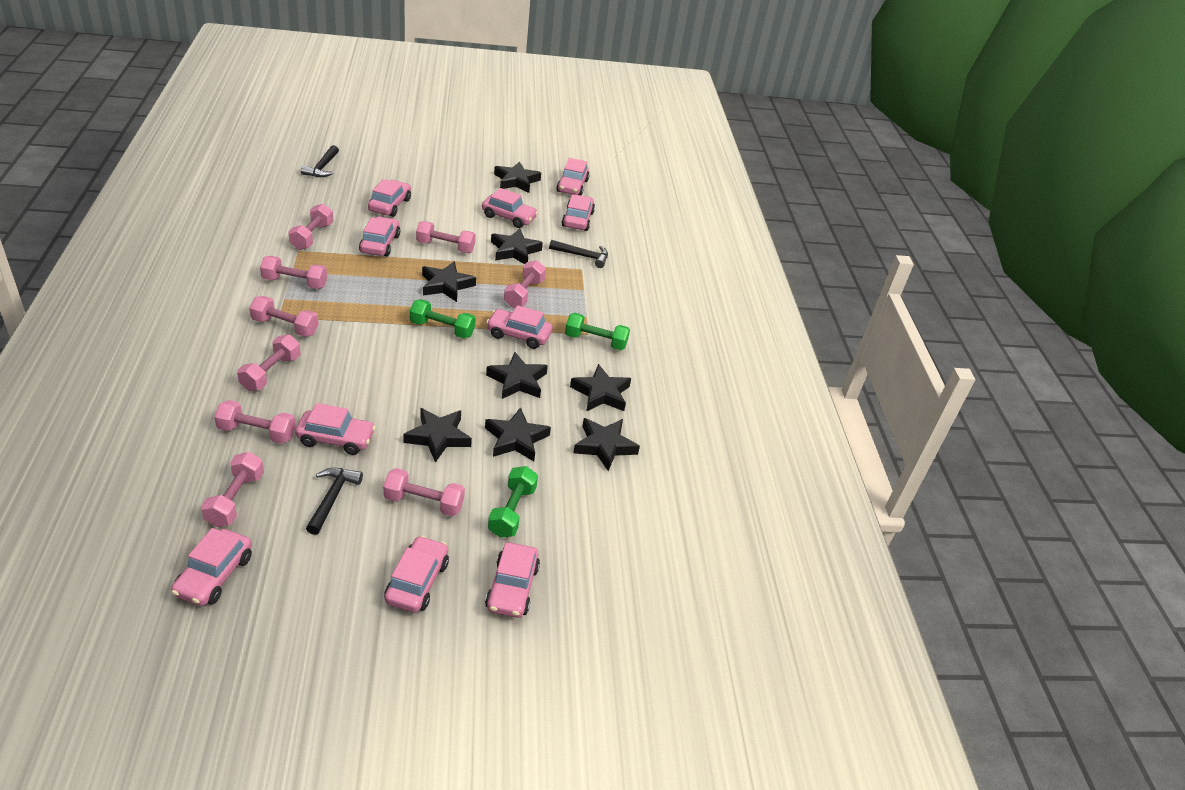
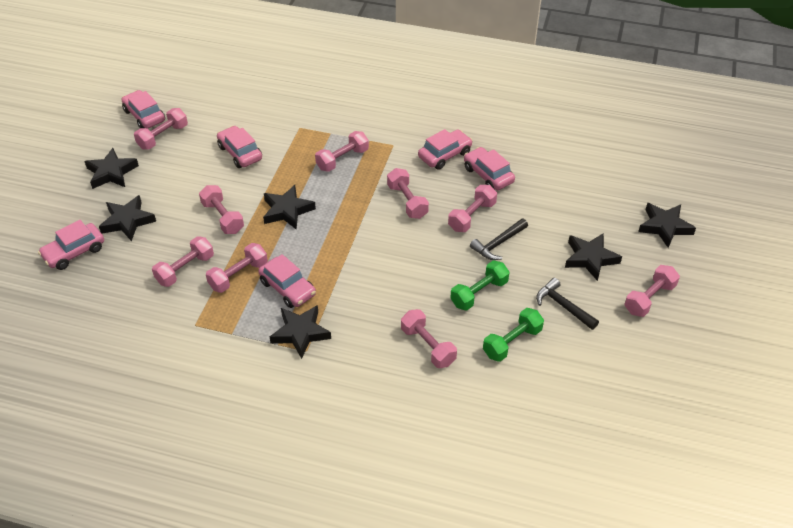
black hammer: 3 -> 2
black star: 8 -> 6
green dumbbell: 3 -> 2
pink car: 10 -> 6

